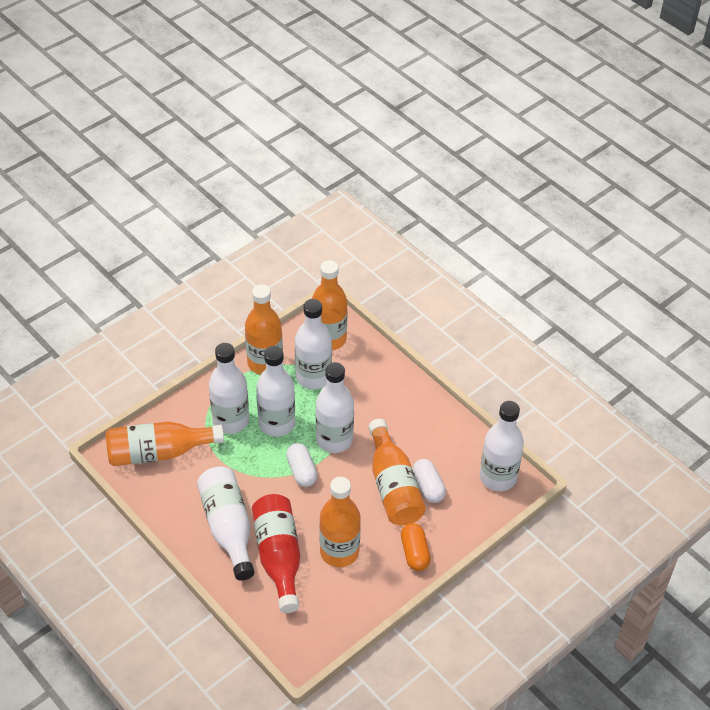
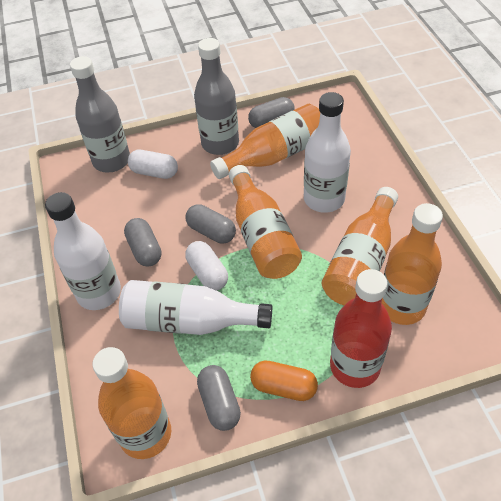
grey bottle: 0 -> 2
grey capsule: 0 -> 4
white bottle: 6 -> 3

